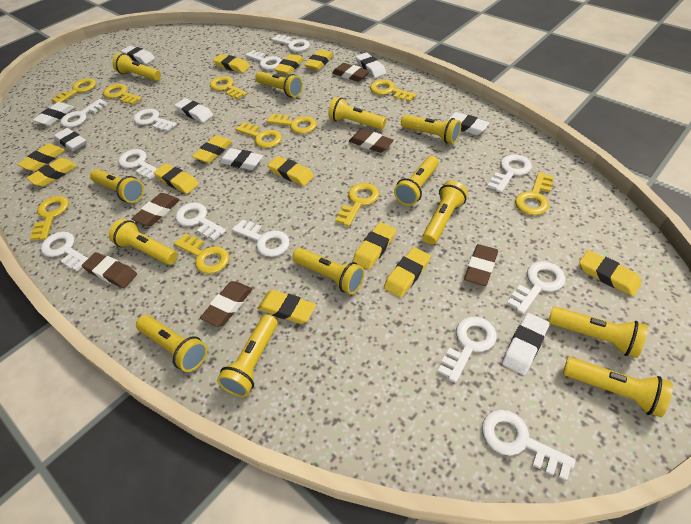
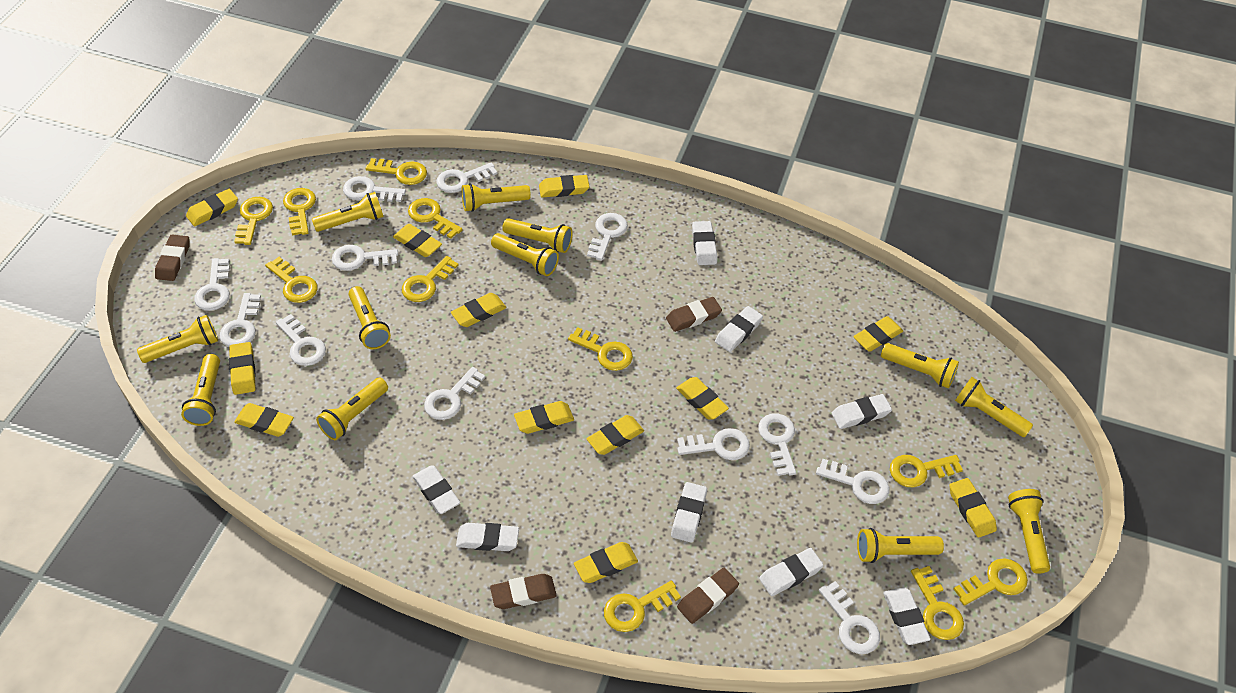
brown eraser: 6 -> 4
yellow flashlight: 13 -> 12
yellow key: 10 -> 11

